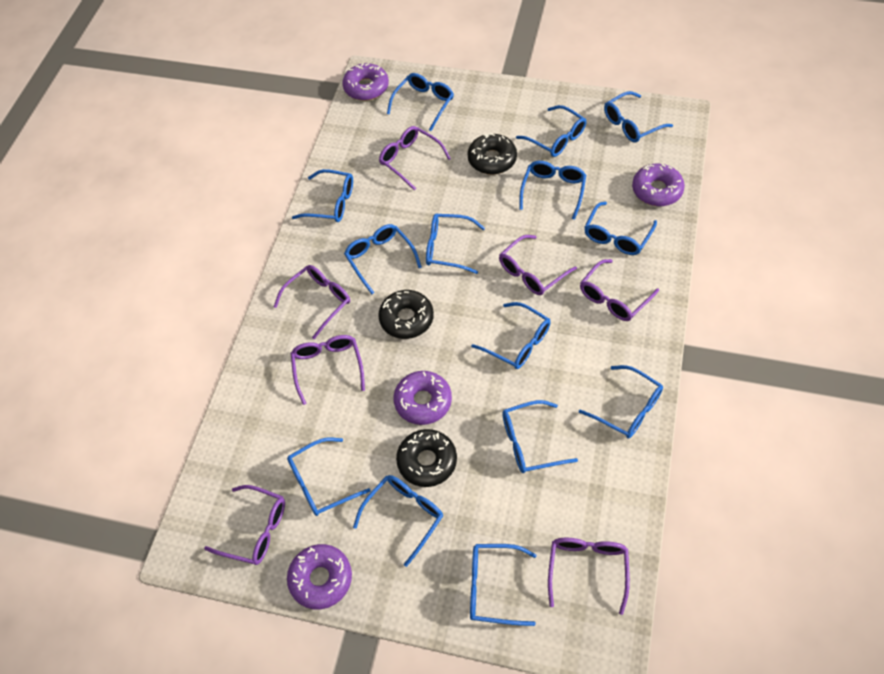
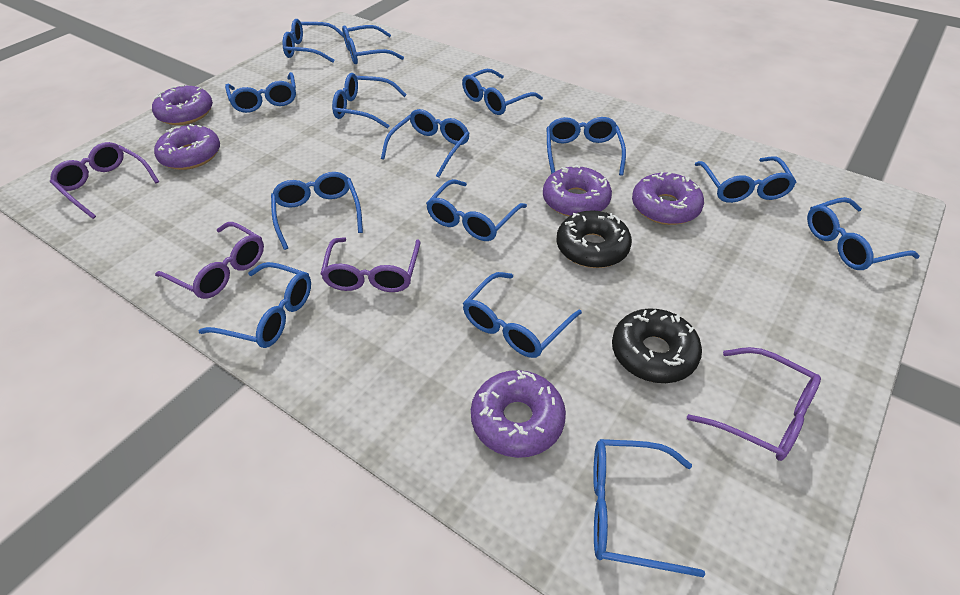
black donut: 3 -> 2
purple donut: 4 -> 5
purple glasses: 7 -> 4

